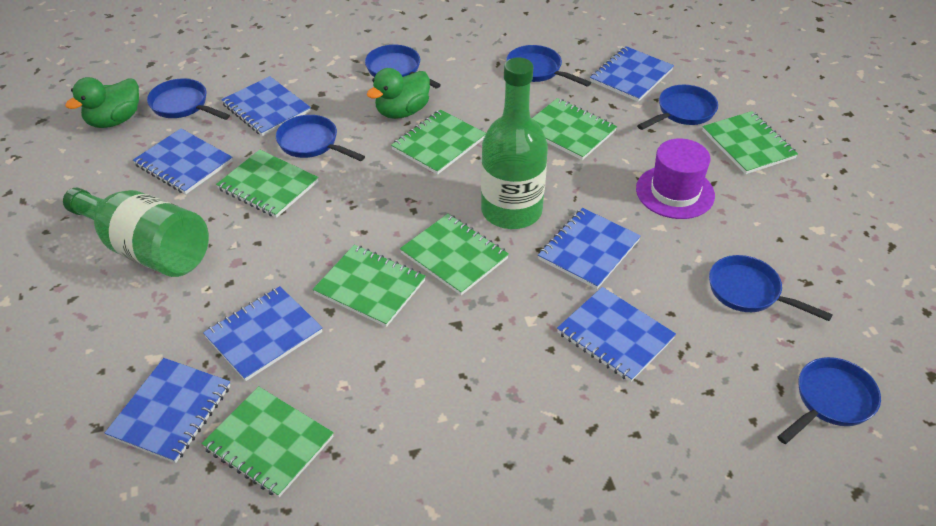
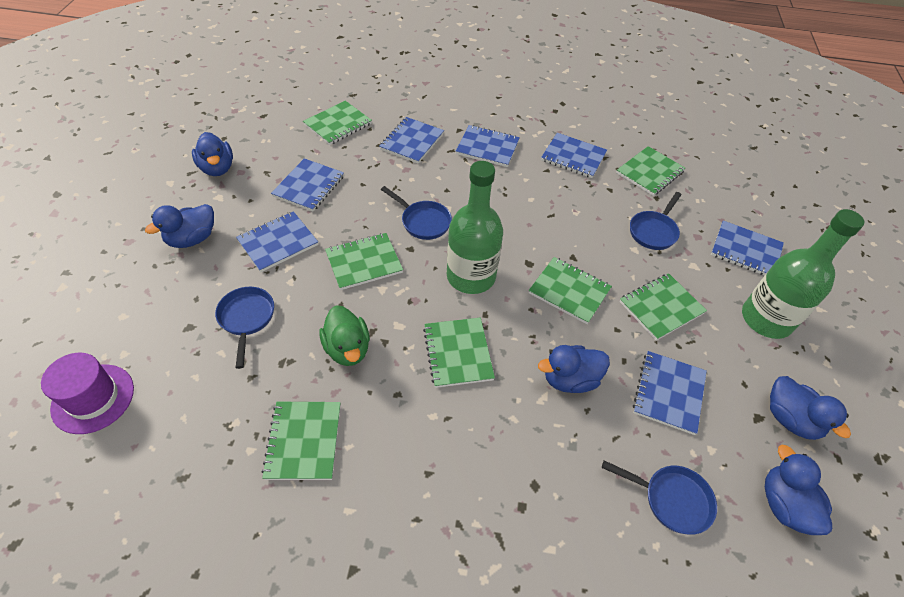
blue duck: 0 -> 5
blue pan: 7 -> 4
green duck: 2 -> 1

